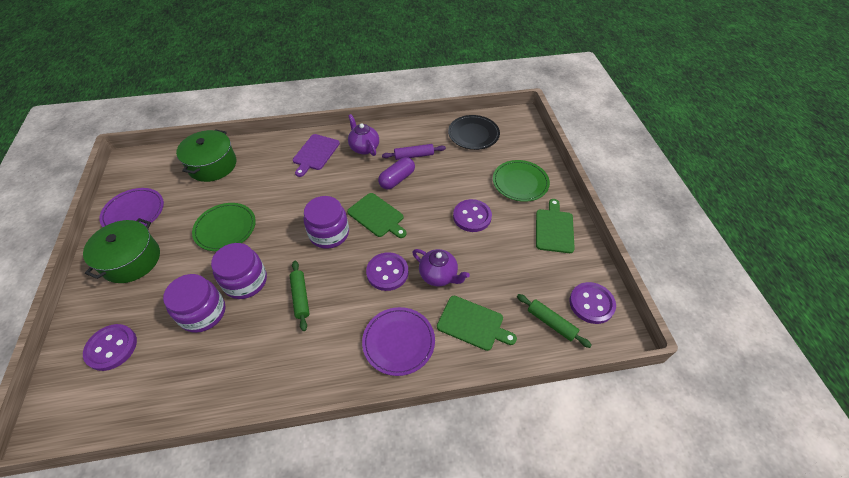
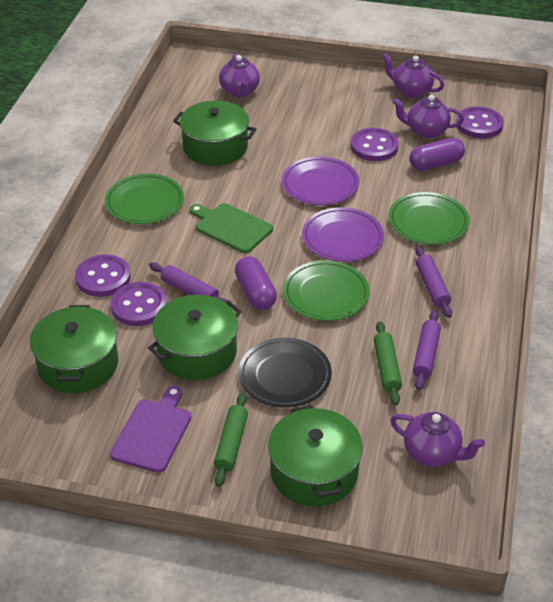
green cutting board: 3 -> 1
green plate: 2 -> 3
green pot: 2 -> 4
purple capsule: 1 -> 2
purple jar: 3 -> 0
purple rolling pin: 1 -> 3
purple teapot: 2 -> 4

